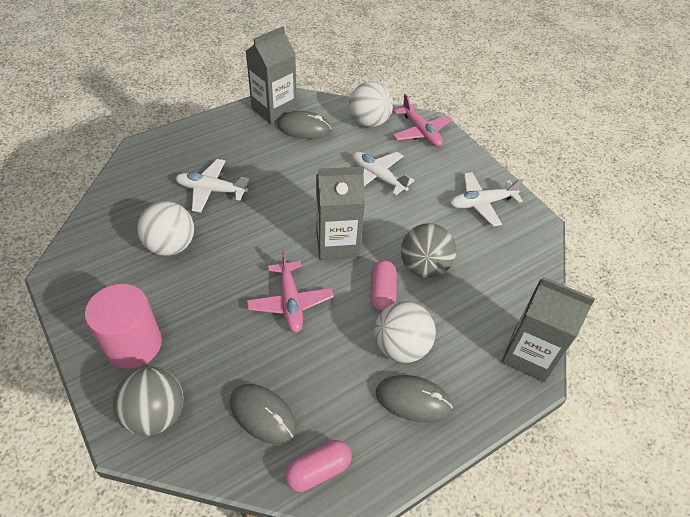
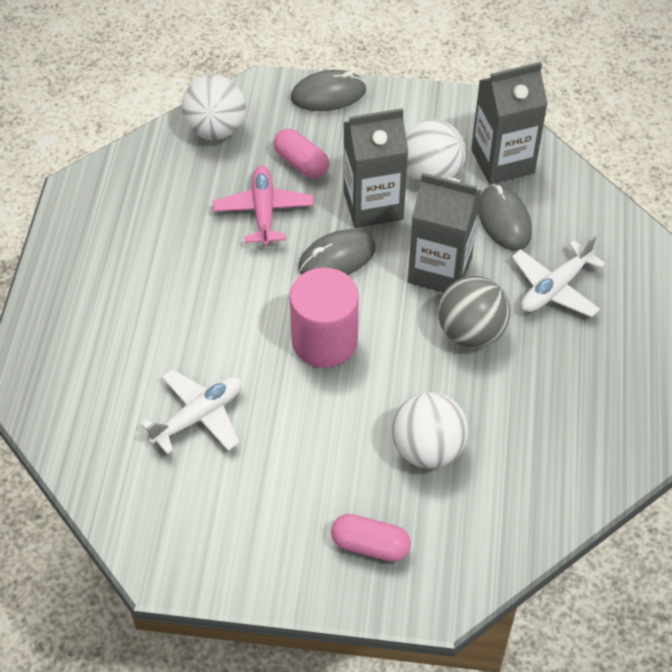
grey ball: 2 -> 1
pink plane: 2 -> 1
white plane: 3 -> 2

